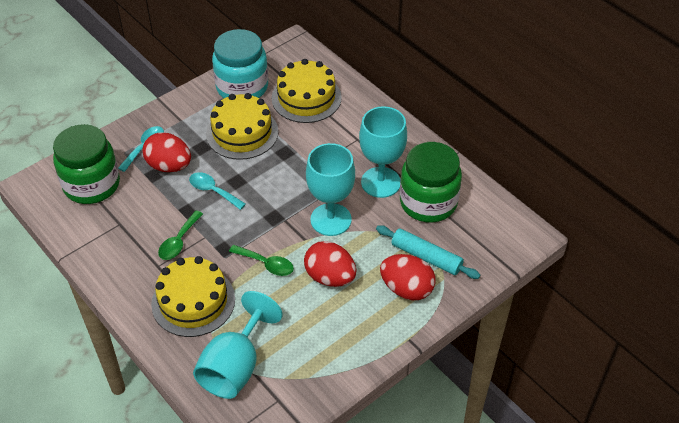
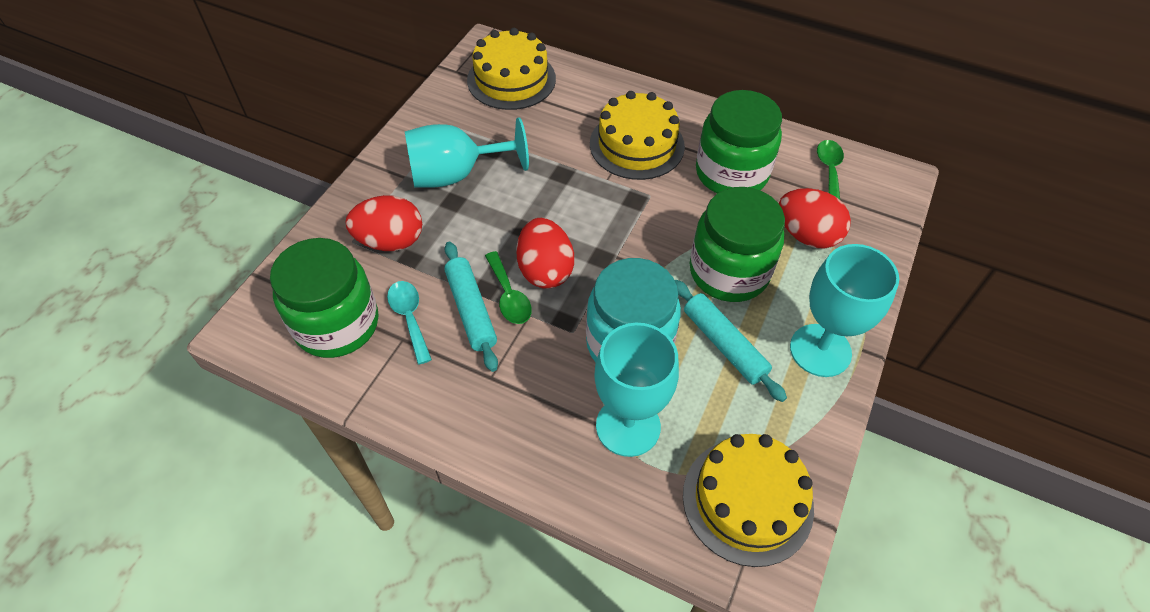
green jar: 2 -> 3
turquoise rolling pin: 1 -> 2
turquoise spoon: 2 -> 1

